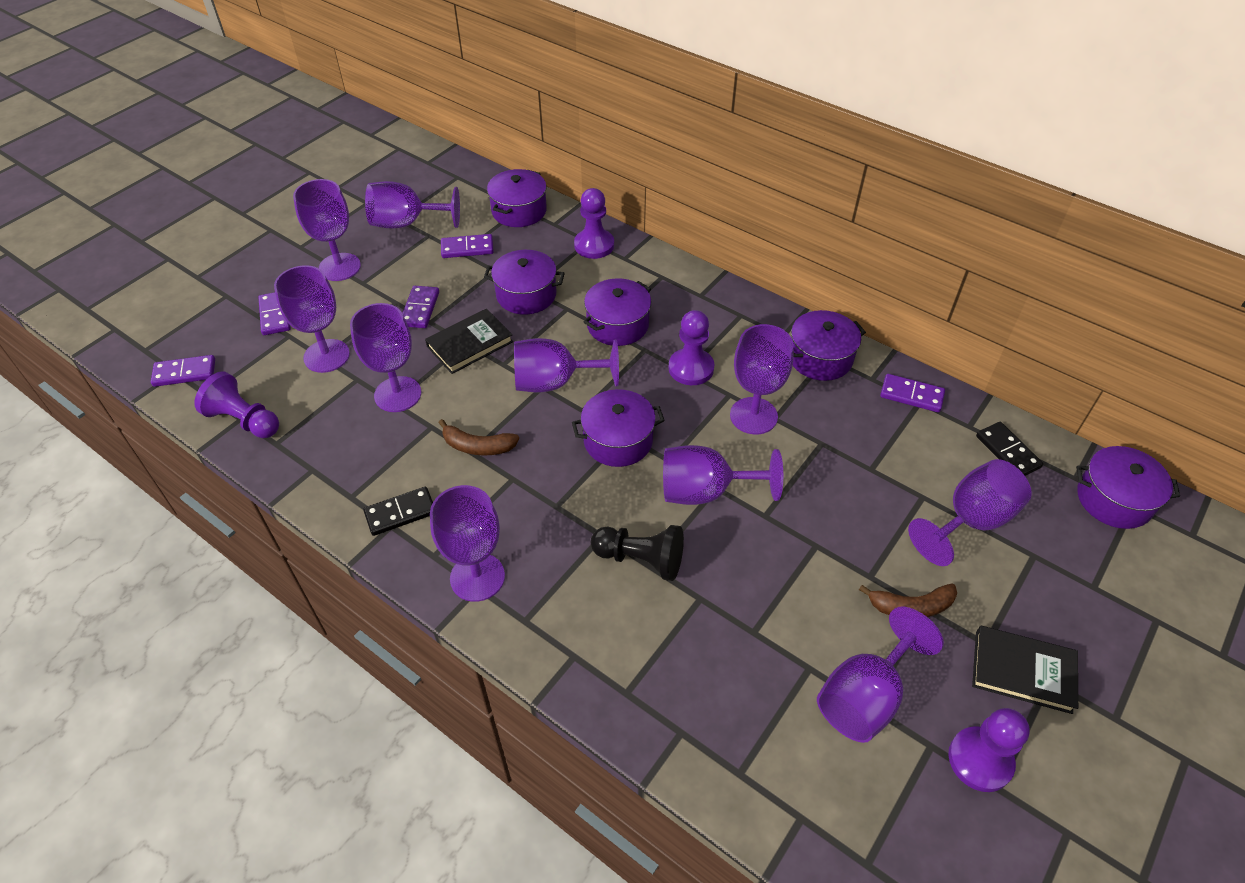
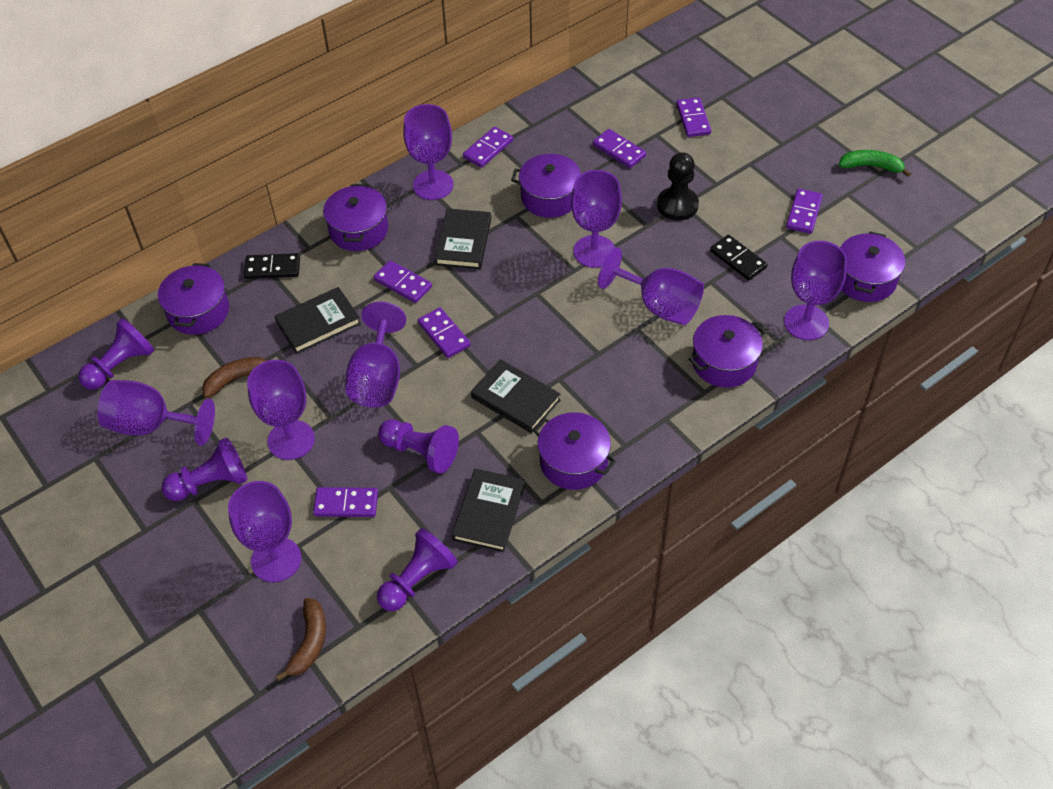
black book: 2 -> 4
green banana: 0 -> 1
purple domino: 5 -> 7
purple goblet: 10 -> 8

